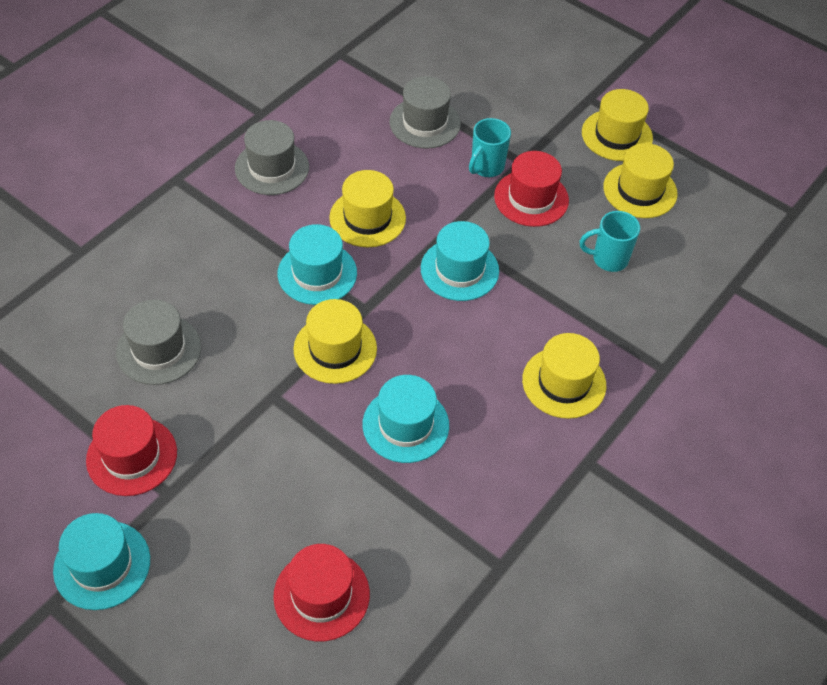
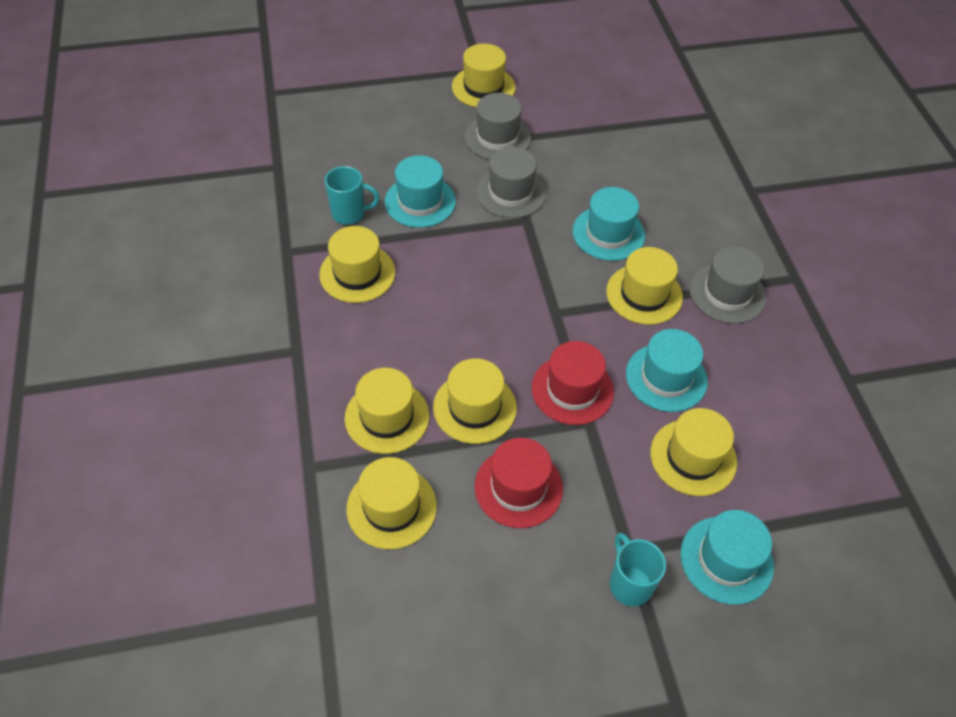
red hat: 3 -> 2
yellow hat: 5 -> 7

